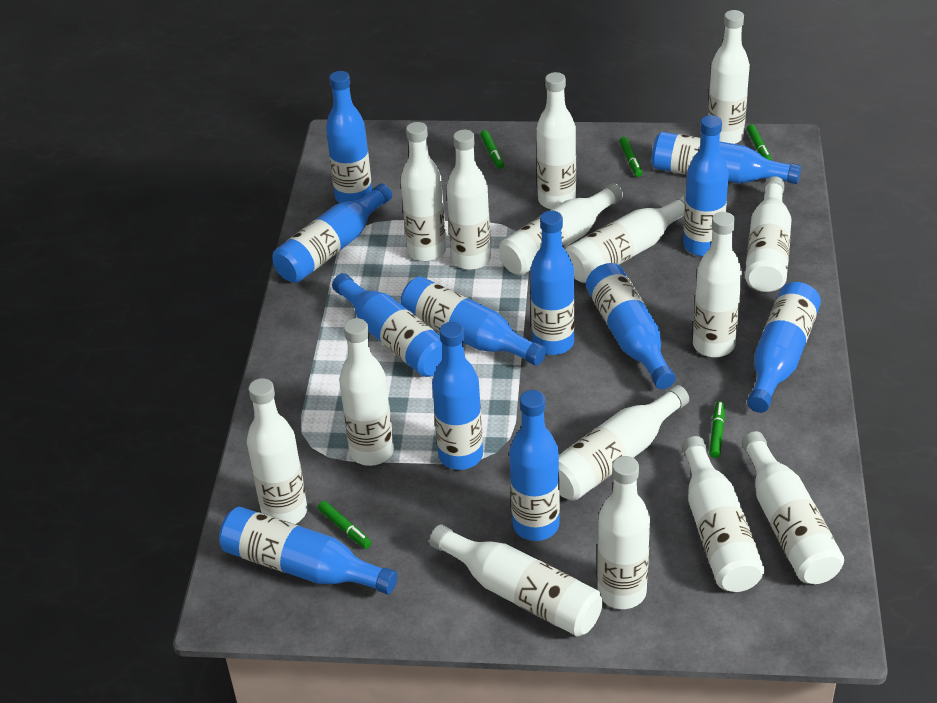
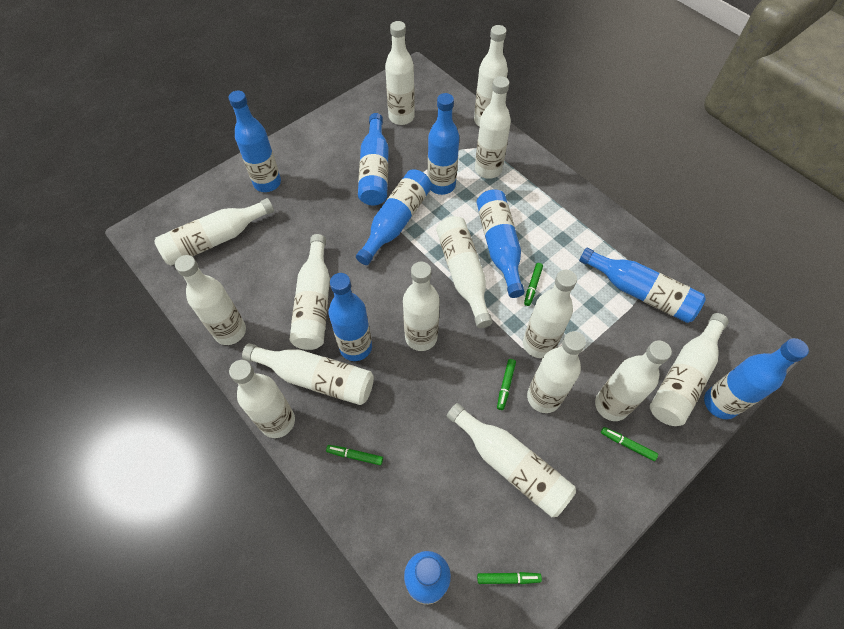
blue bottle: 12 -> 9

